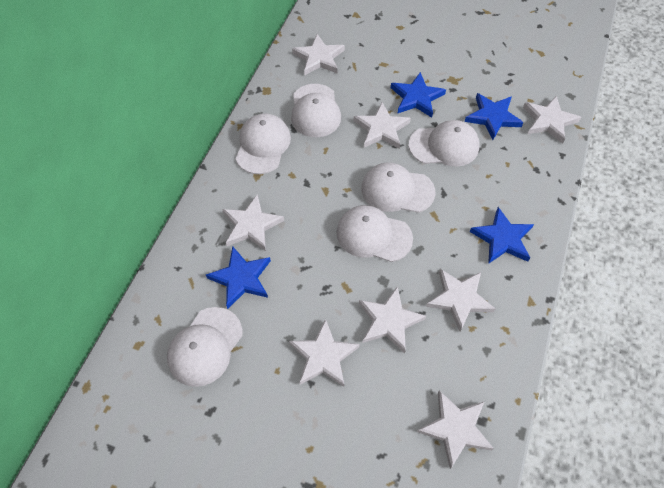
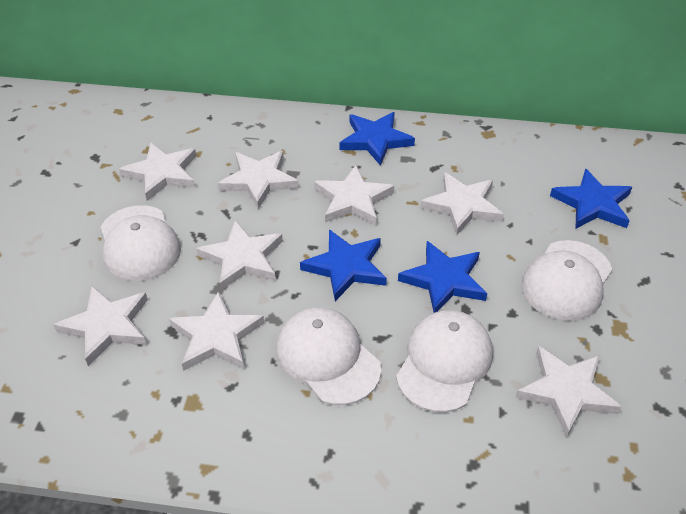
white cap: 6 -> 4

